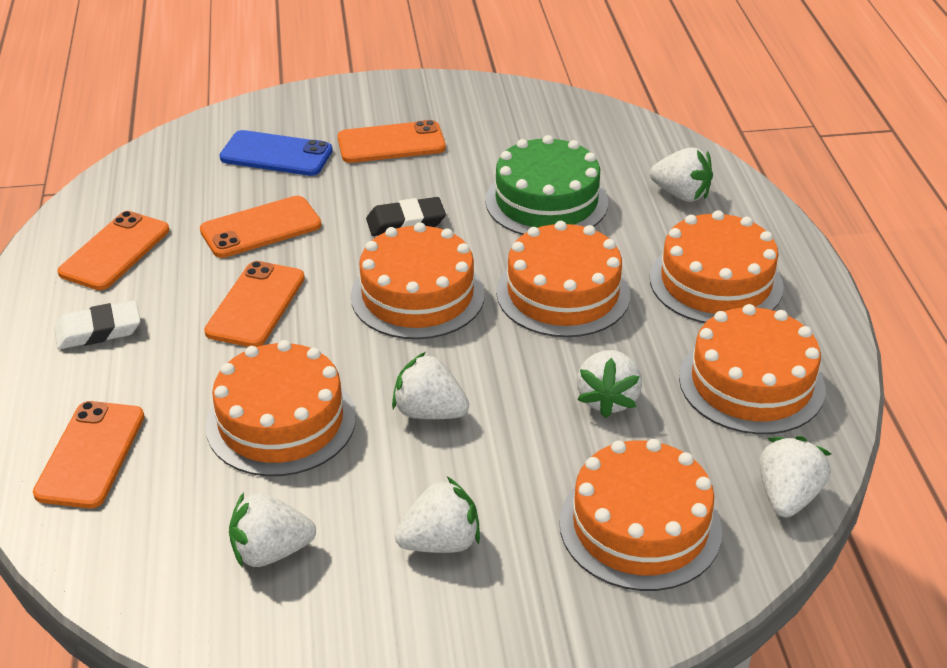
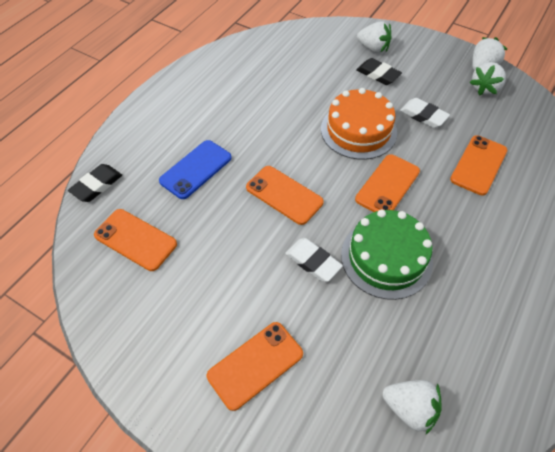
black eraser: 1 -> 2
orange cake: 6 -> 1
white eraser: 1 -> 2
white strawberry: 6 -> 4

